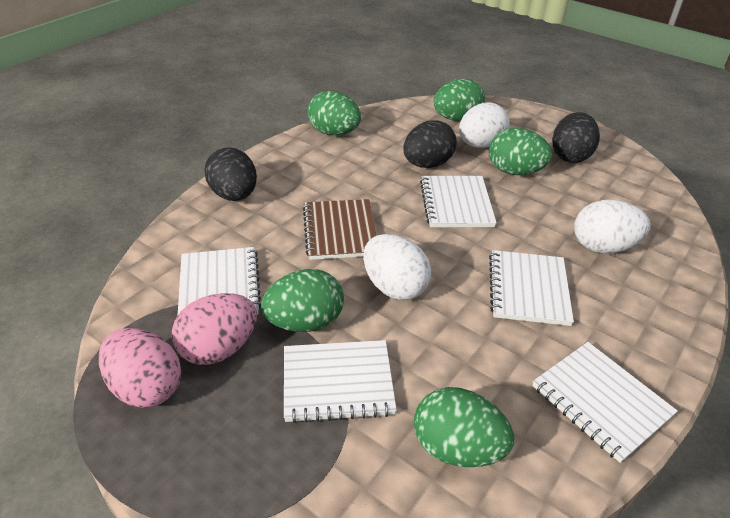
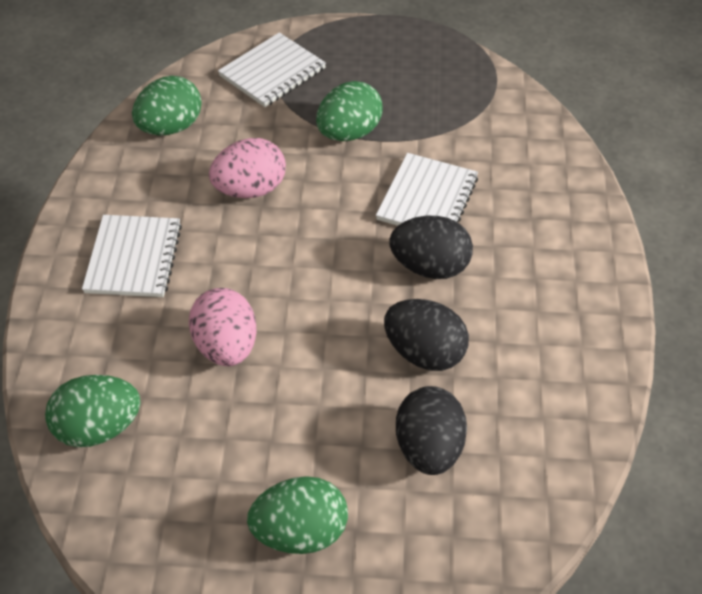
brown notebook: 1 -> 0
green egg: 5 -> 4
white egg: 3 -> 0
white notebook: 5 -> 3

